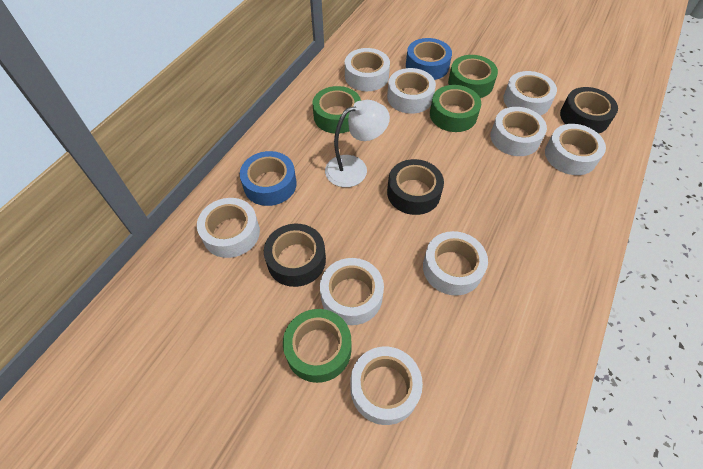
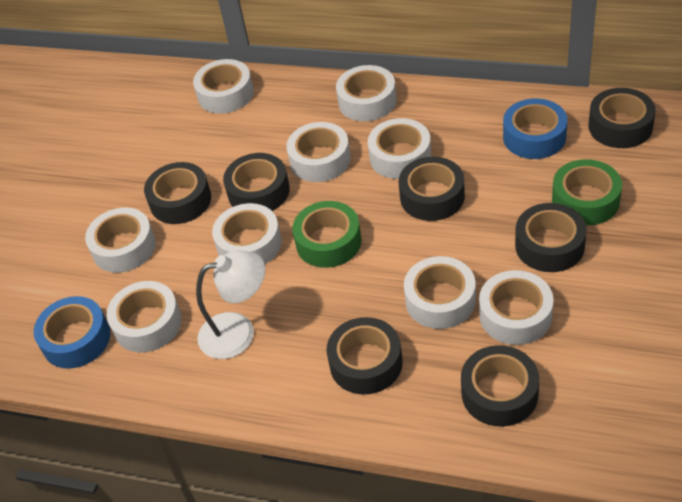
black tape: 3 -> 7
green tape: 4 -> 2

